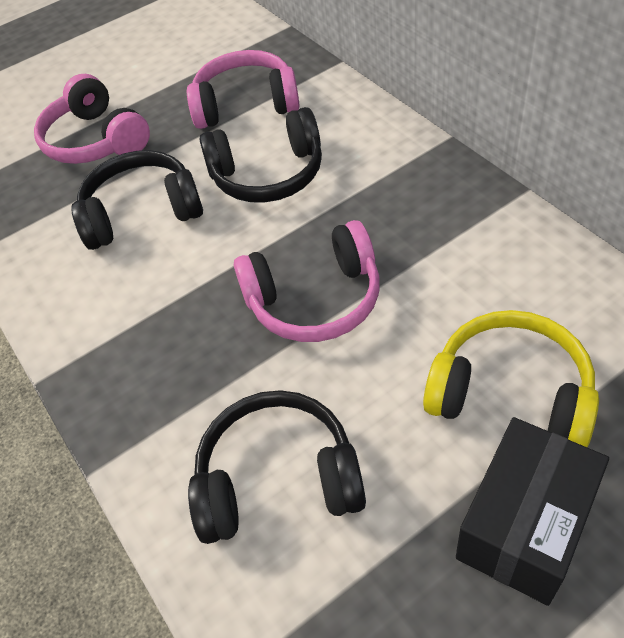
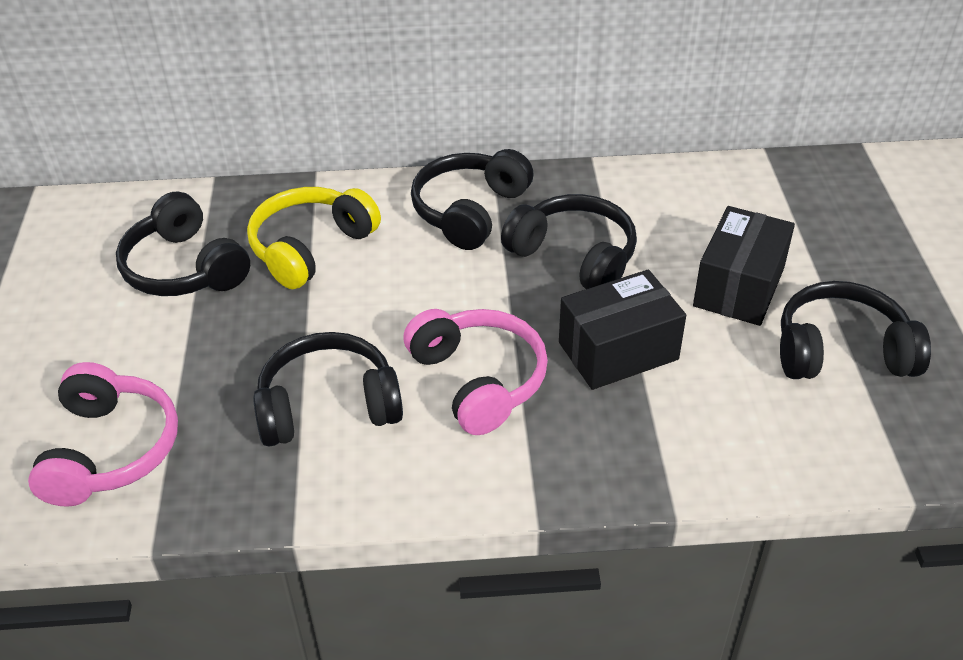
black box: 1 -> 2
black headphones: 3 -> 5
pink headphones: 3 -> 2

